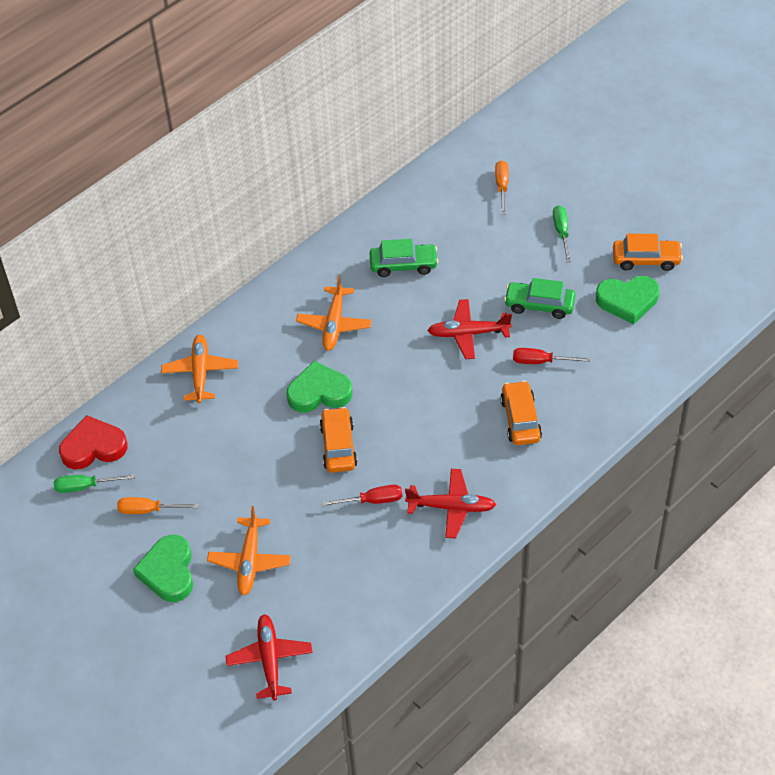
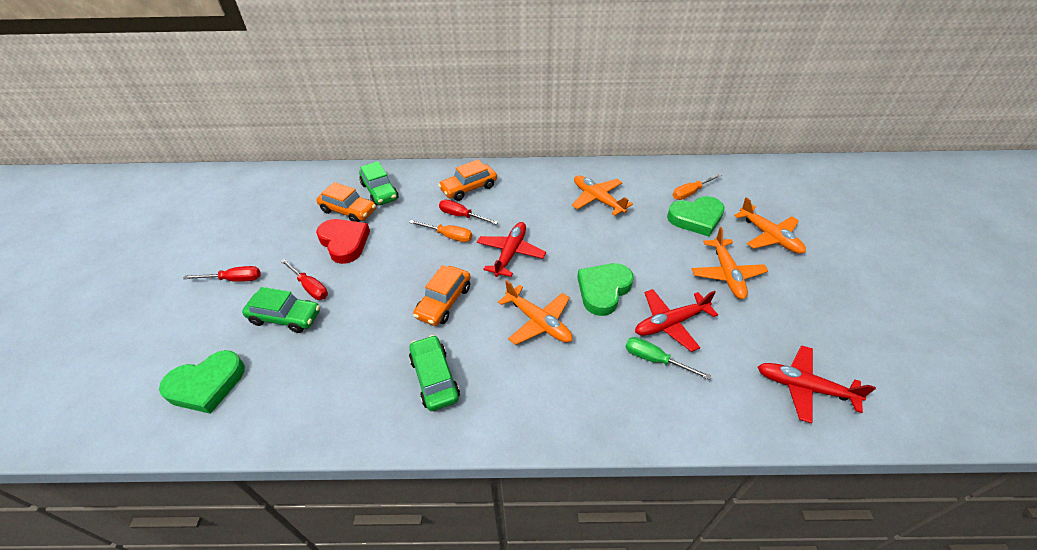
green car: 2 -> 3
green screwdriver: 2 -> 1
orange plane: 3 -> 4
red screwdriver: 2 -> 3

